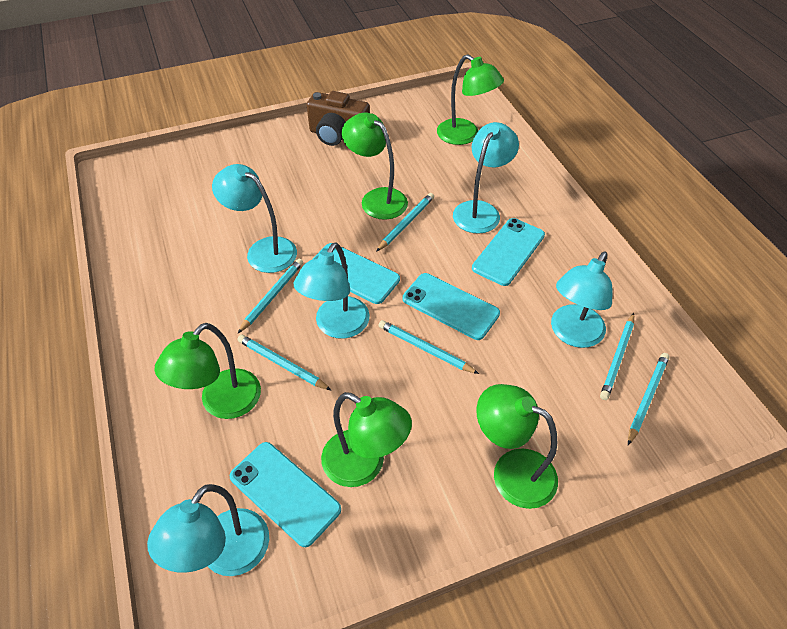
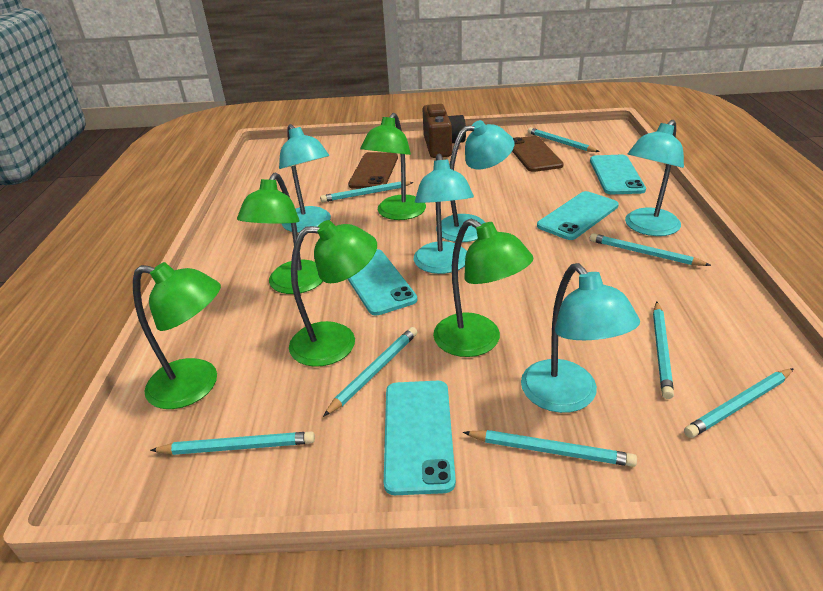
brown phone: 0 -> 2
turquoise pencil: 6 -> 8

